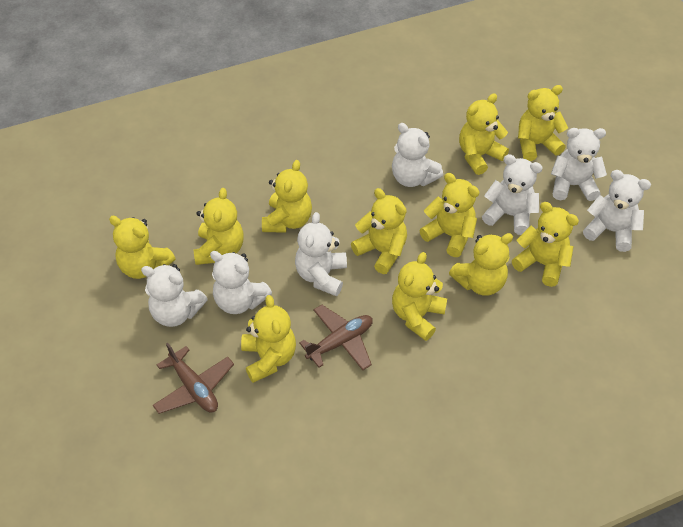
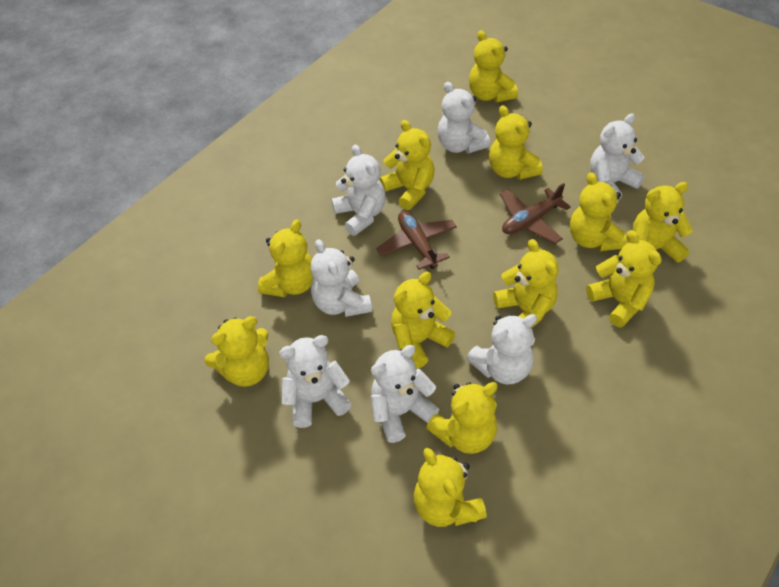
yellow teddy bear: 11 -> 12

